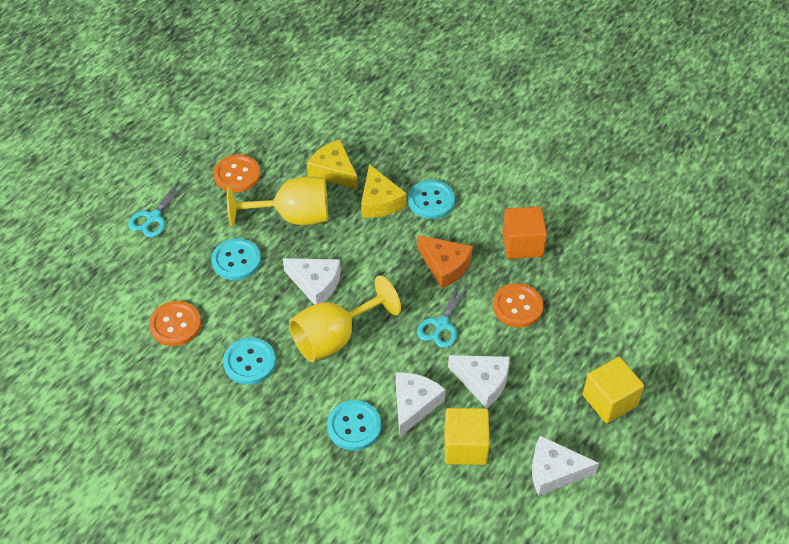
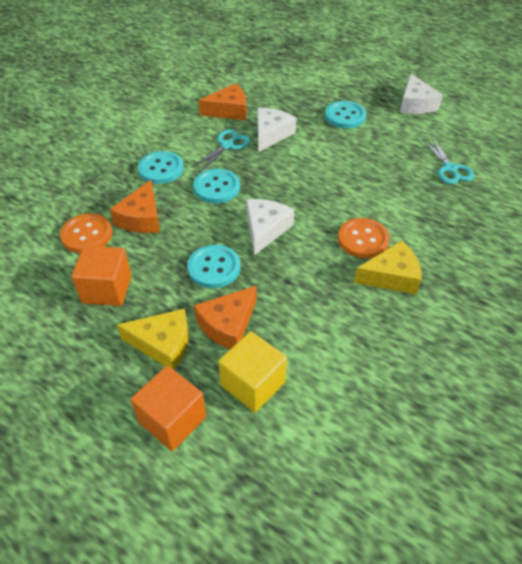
orange button: 3 -> 2
orange cheese: 1 -> 3
orange cube: 1 -> 2
white cheese: 4 -> 3
yellow cube: 2 -> 1
yellow goblet: 2 -> 0

